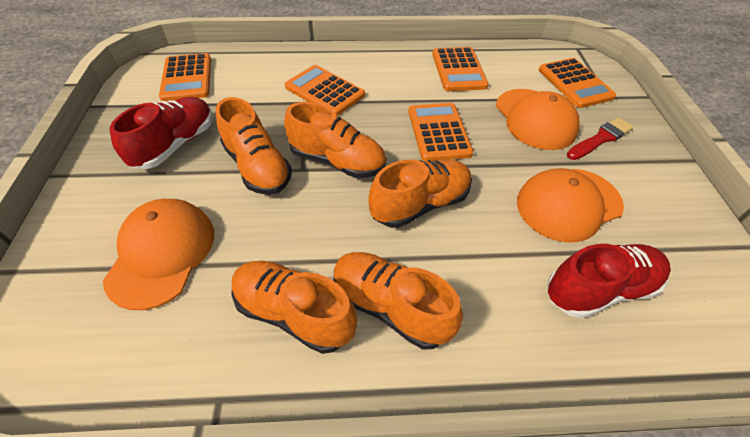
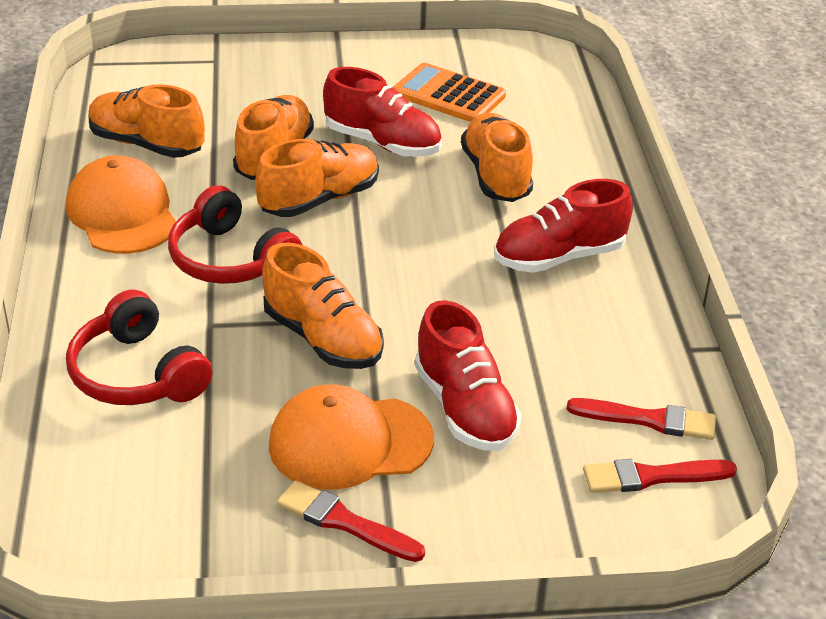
orange calculator: 5 -> 1
orange cap: 3 -> 2
red brush: 1 -> 3
red headphones: 0 -> 2
red shoe: 2 -> 3

